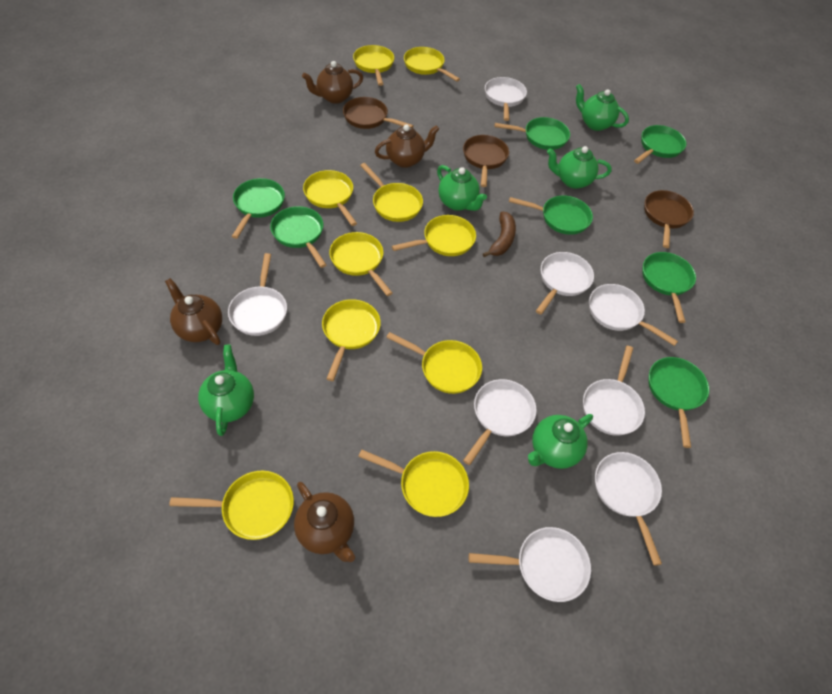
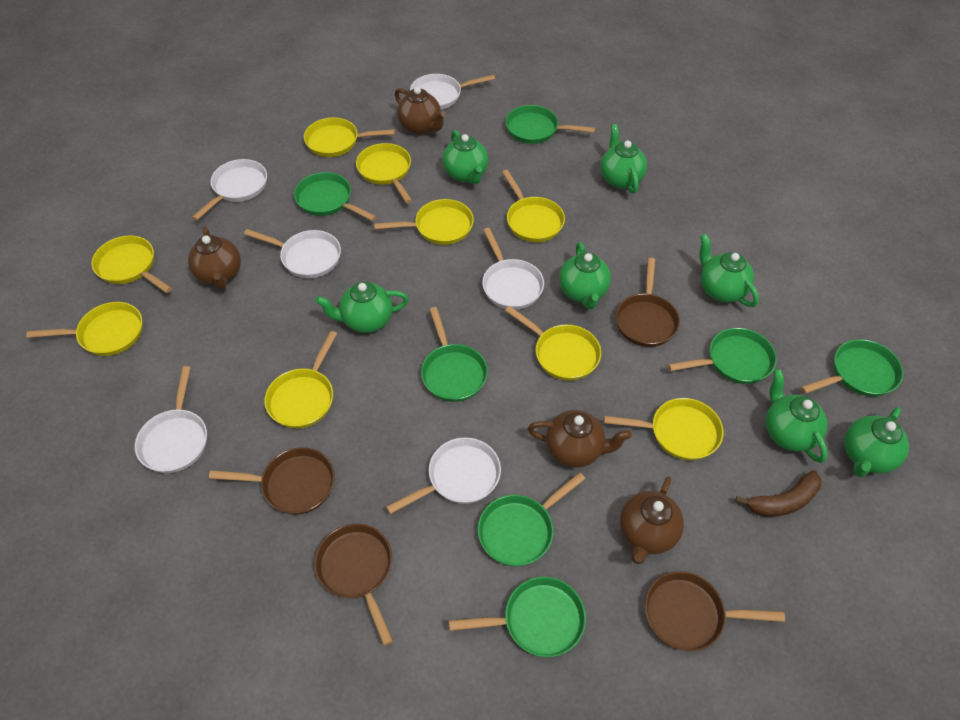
brown pan: 3 -> 4
green teapot: 5 -> 7
white pan: 8 -> 6
yellow pan: 10 -> 9

